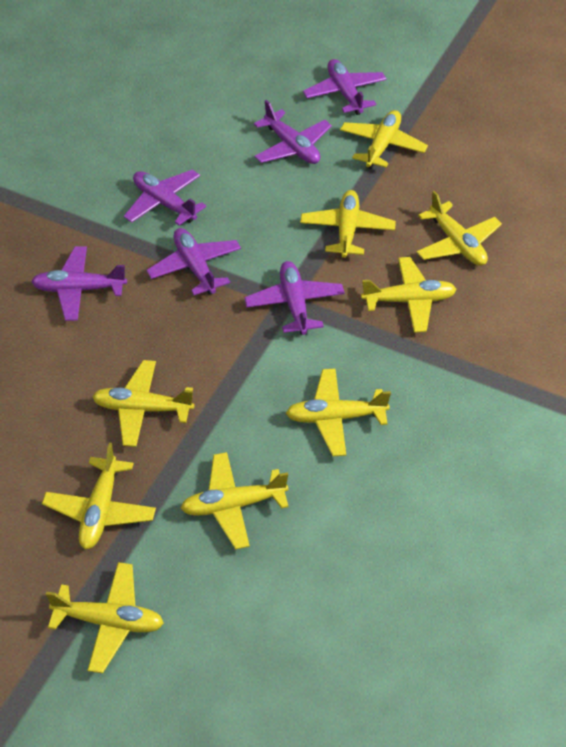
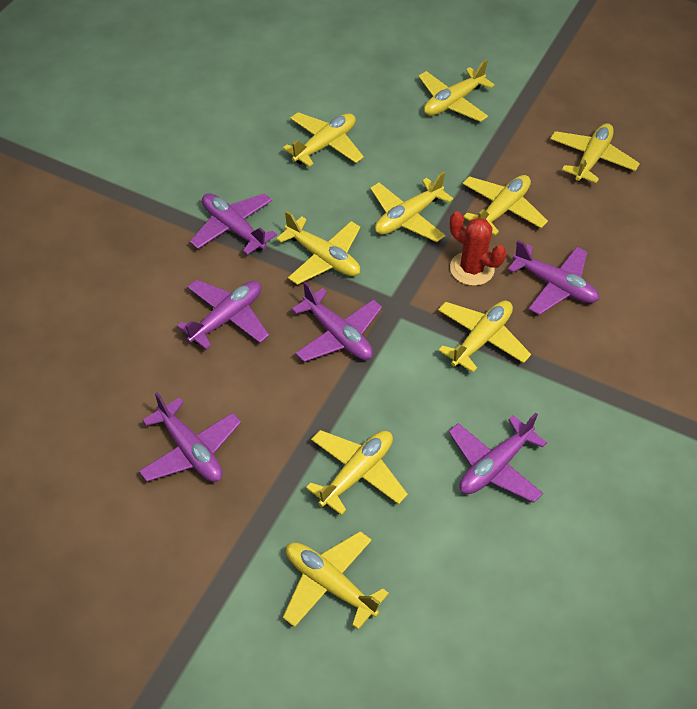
red cactus: 0 -> 1

